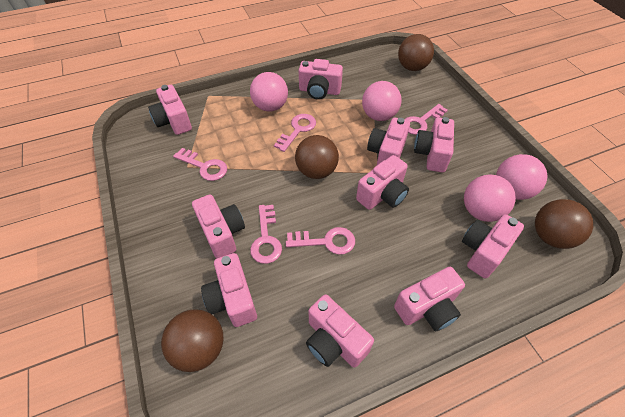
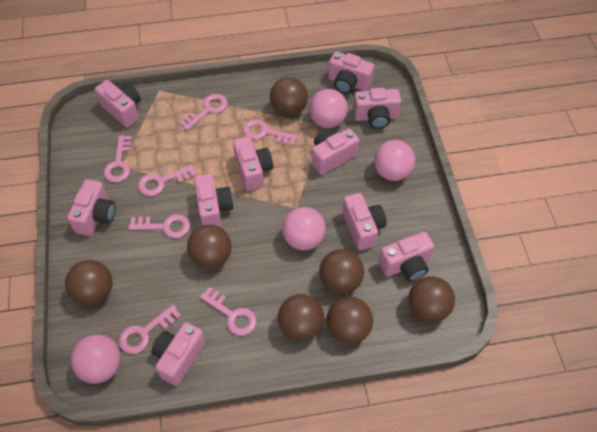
brown ball: 4 -> 7
pink key: 5 -> 7

